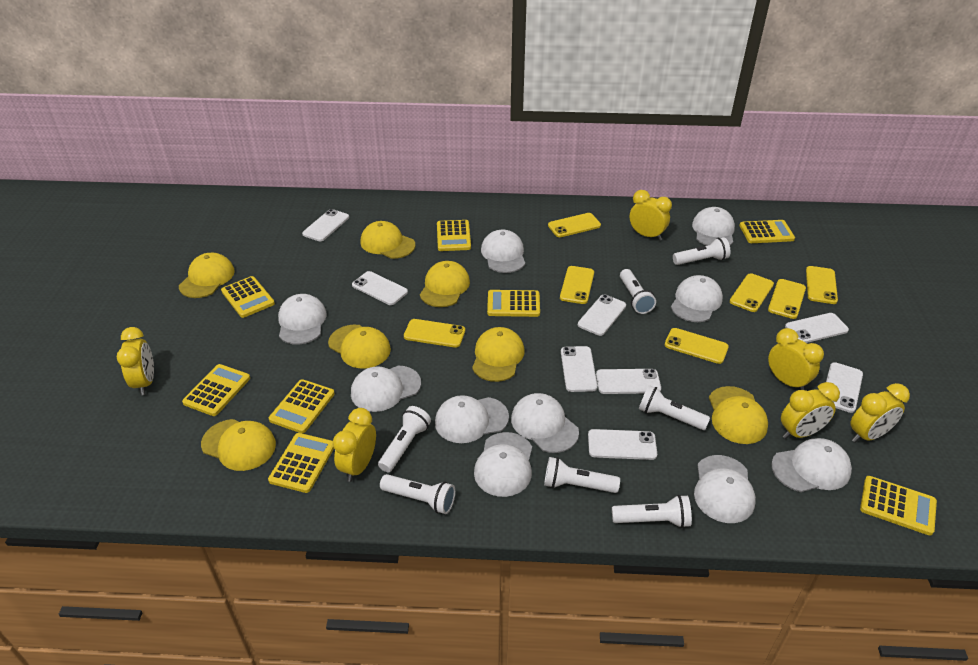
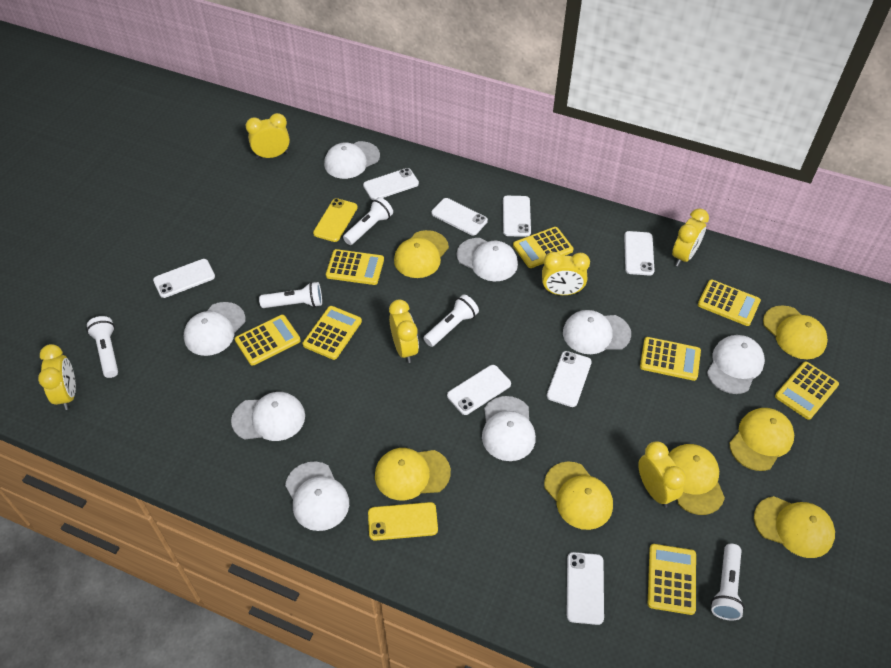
white cap: 10 -> 8
white flashlight: 7 -> 5
yellow phone: 7 -> 2

